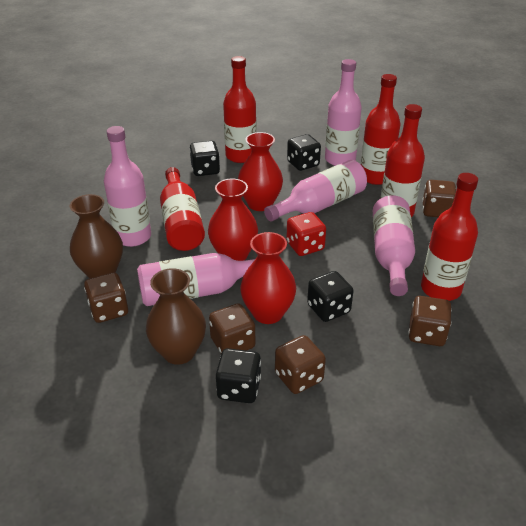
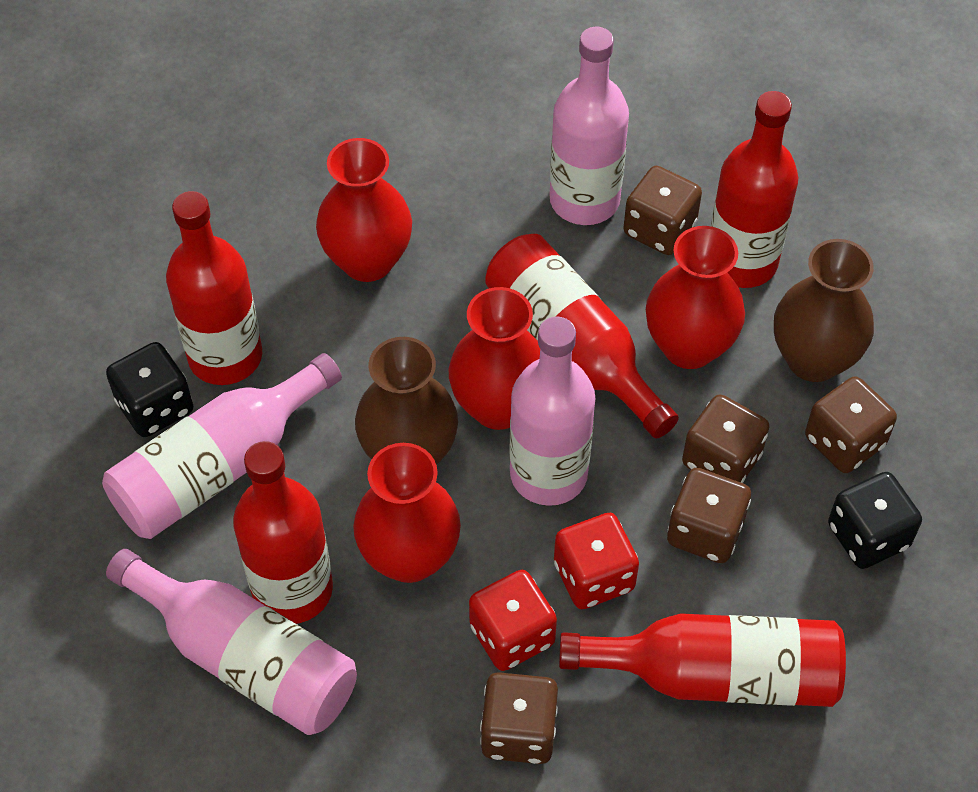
black dice: 4 -> 2
pink bottle: 5 -> 4
red dice: 1 -> 2
red vase: 3 -> 4

